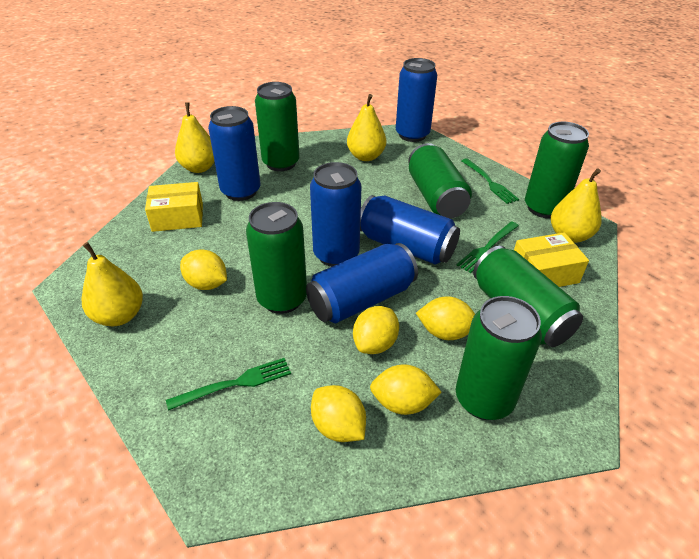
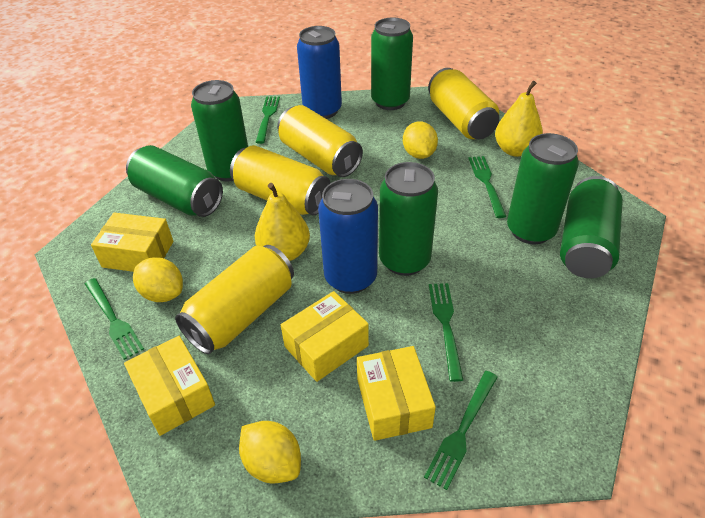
blue can: 5 -> 2
green fork: 3 -> 5
yellow box: 2 -> 4
yellow can: 0 -> 4
yellow lemon: 5 -> 3
yellow pear: 4 -> 2

